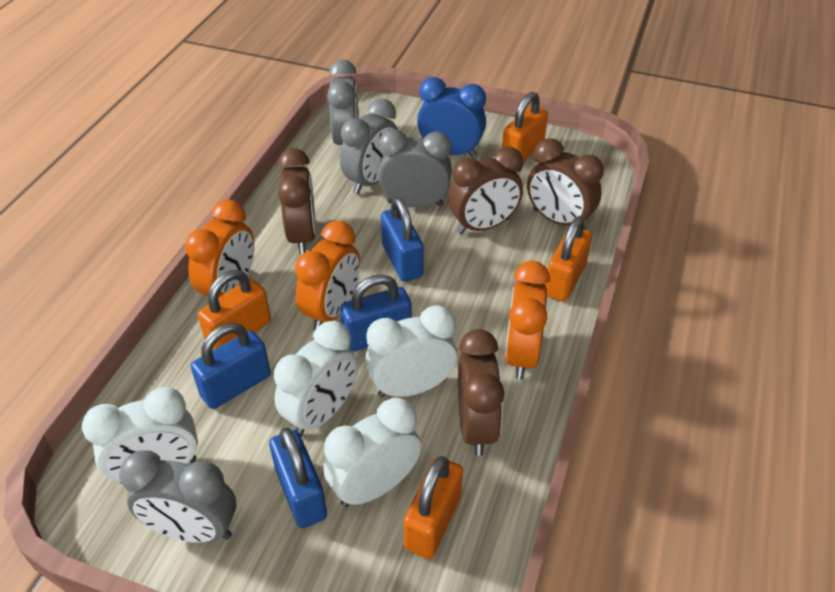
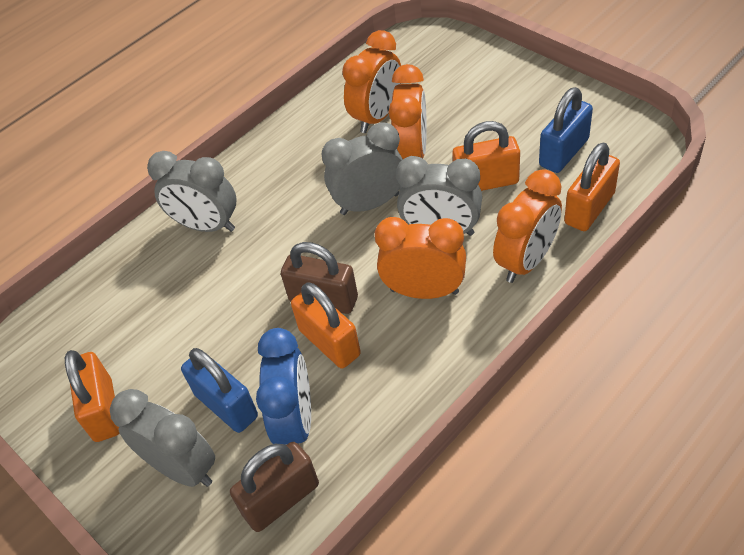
blue padlock: 4 -> 2
brown clock: 4 -> 0
brown padlock: 0 -> 2
orange clock: 3 -> 4
white clock: 4 -> 0

